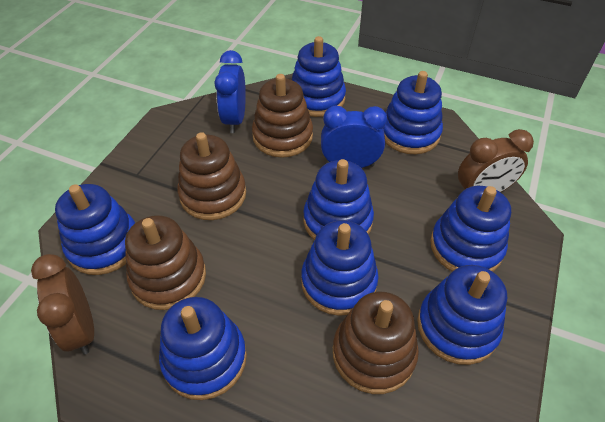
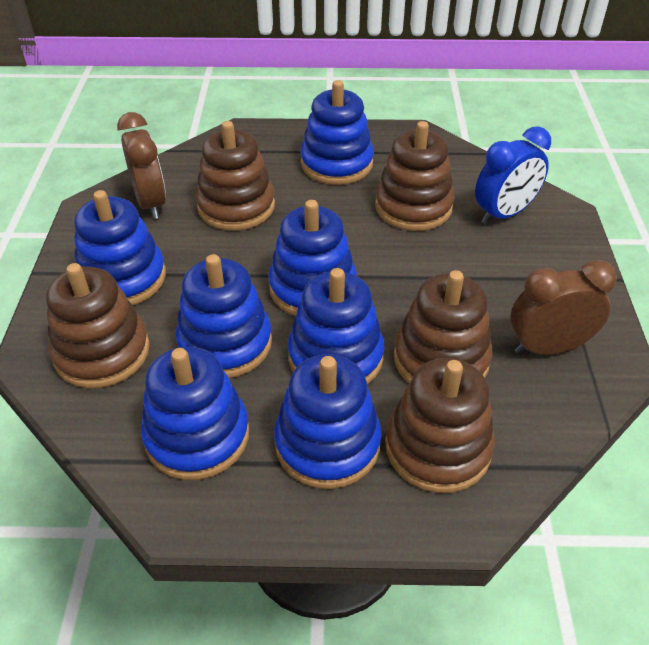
blue clock: 2 -> 1
blue stacking toy: 8 -> 7
brown stacking toy: 4 -> 5

